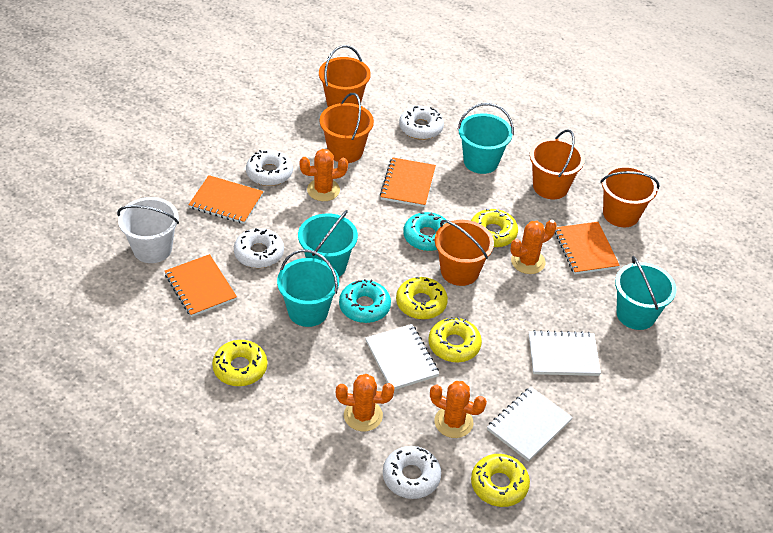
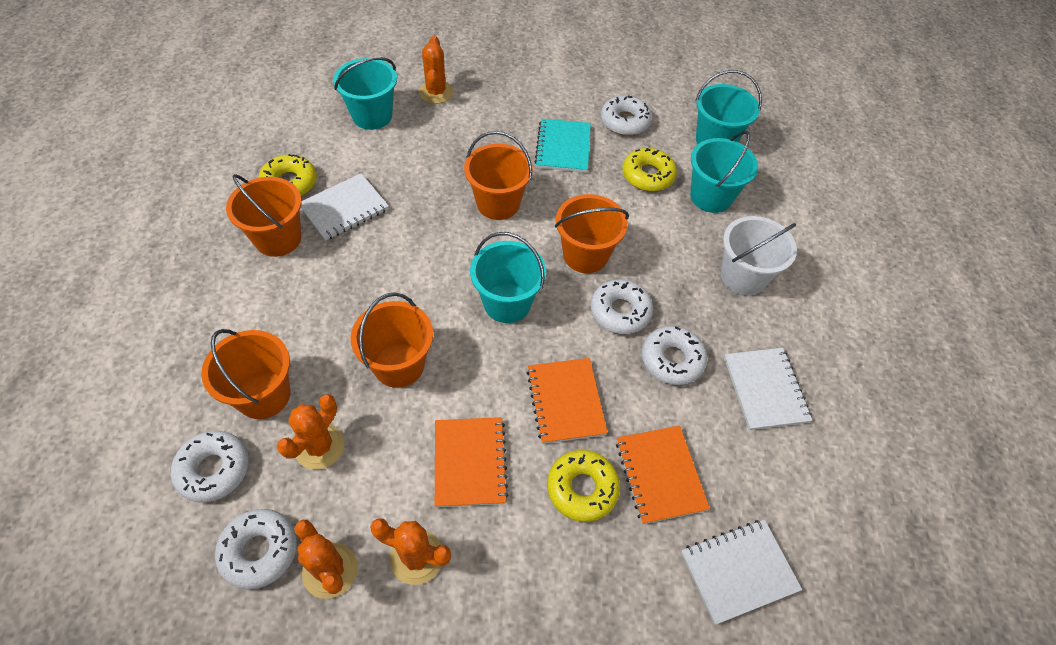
orange notebook: 4 -> 3
turquoise donut: 2 -> 0
turquoise notebook: 0 -> 1
white donut: 4 -> 5
yellow donut: 5 -> 3

